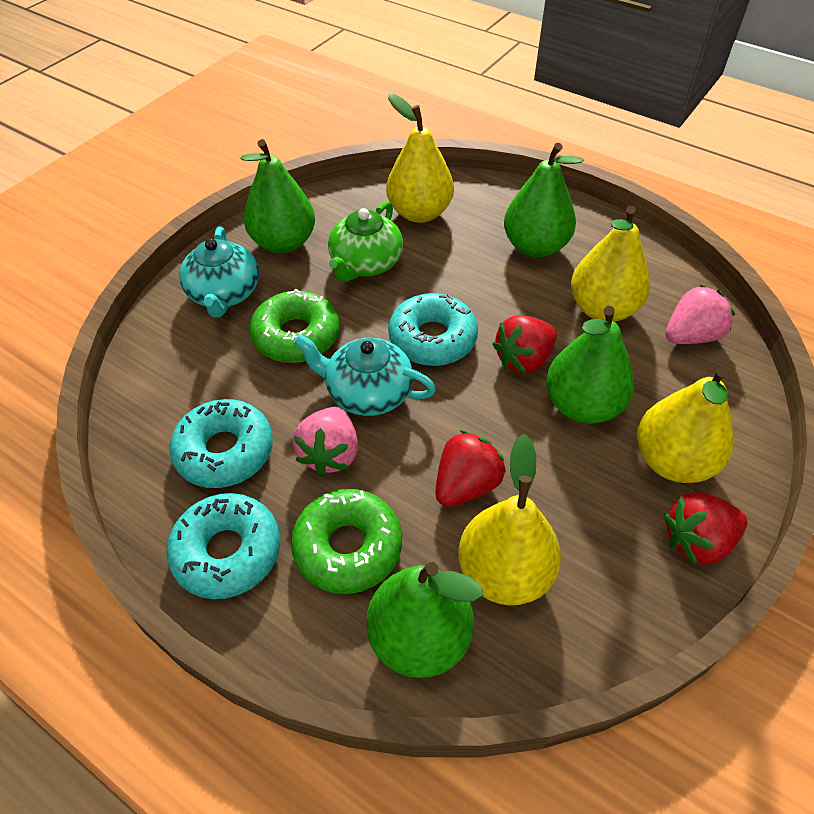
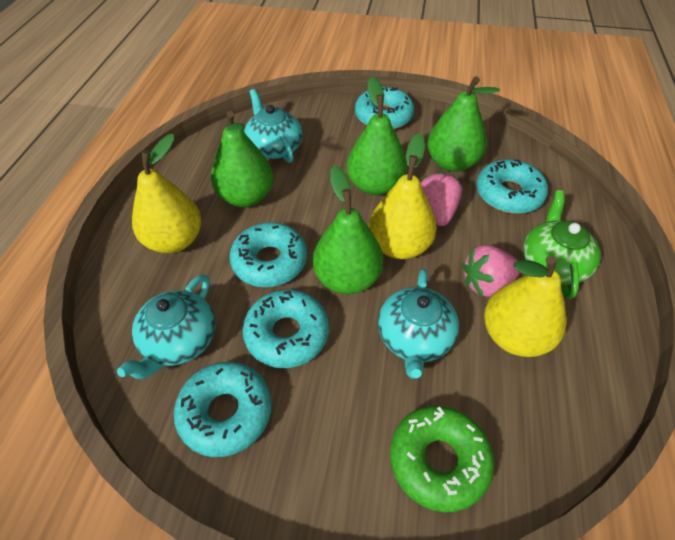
green donut: 2 -> 1
red strawberry: 3 -> 0
turquoise donut: 3 -> 5
turquoise teapot: 2 -> 3
yellow pear: 4 -> 3

